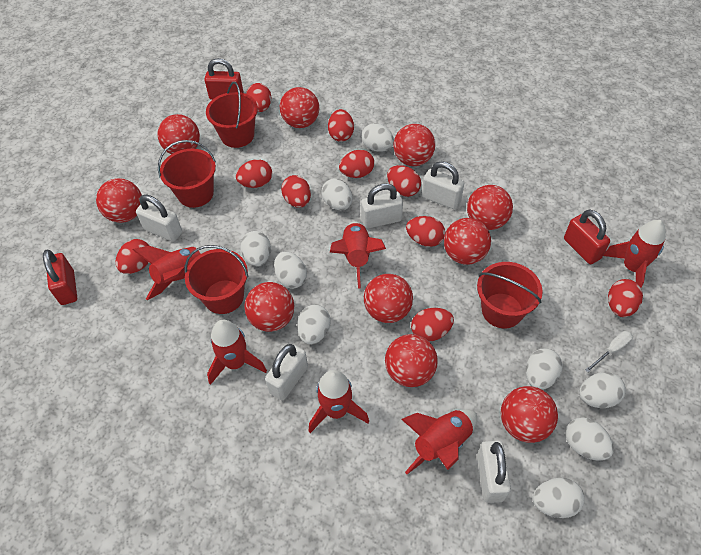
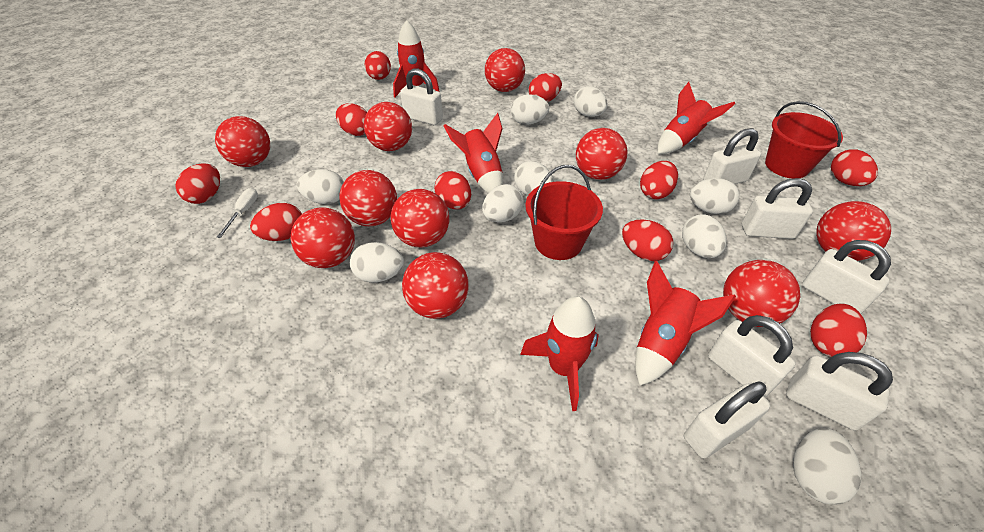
red bucket: 4 -> 2
red padlock: 3 -> 0
red rocket: 6 -> 5
white padlock: 5 -> 7

